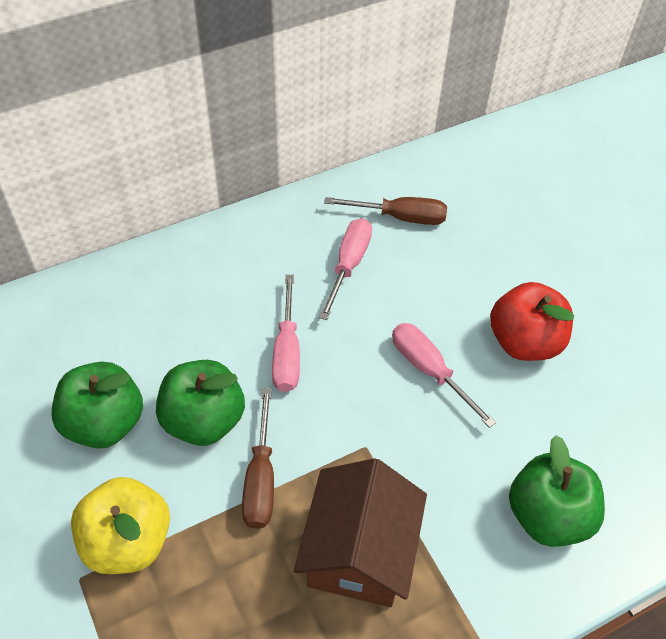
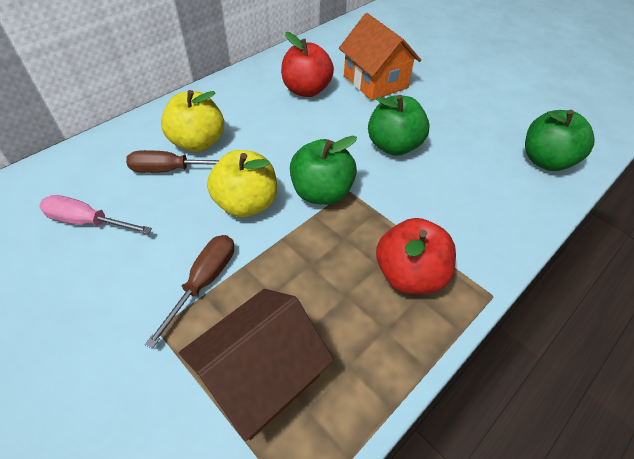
orange house: 0 -> 1
pink screwdriver: 3 -> 1
red apple: 1 -> 2
yellow apple: 1 -> 2

